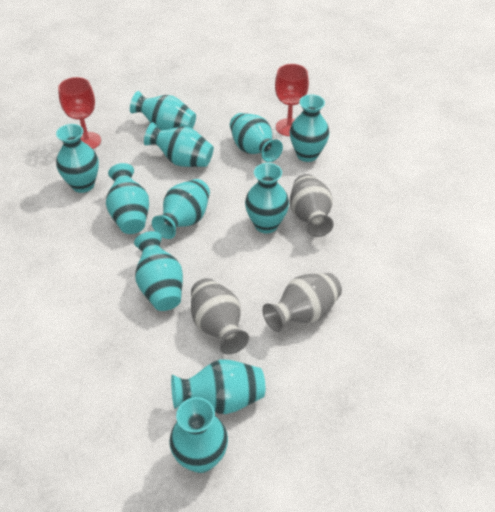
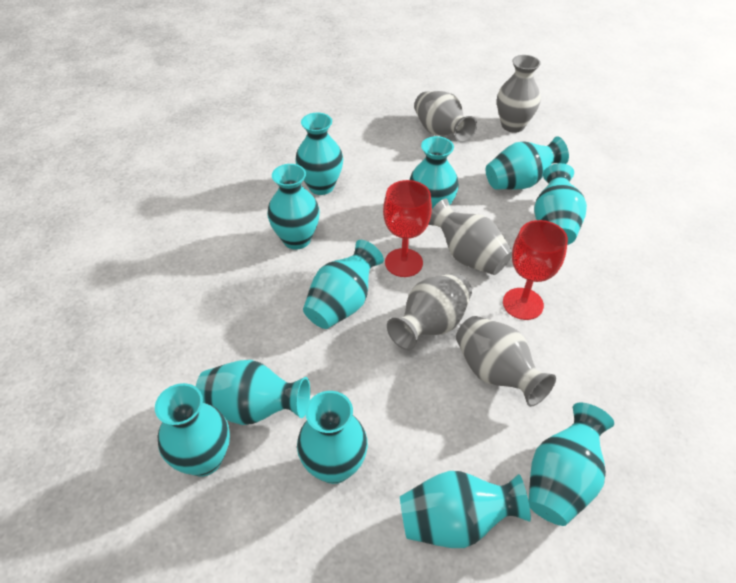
grey vase: 3 -> 5

